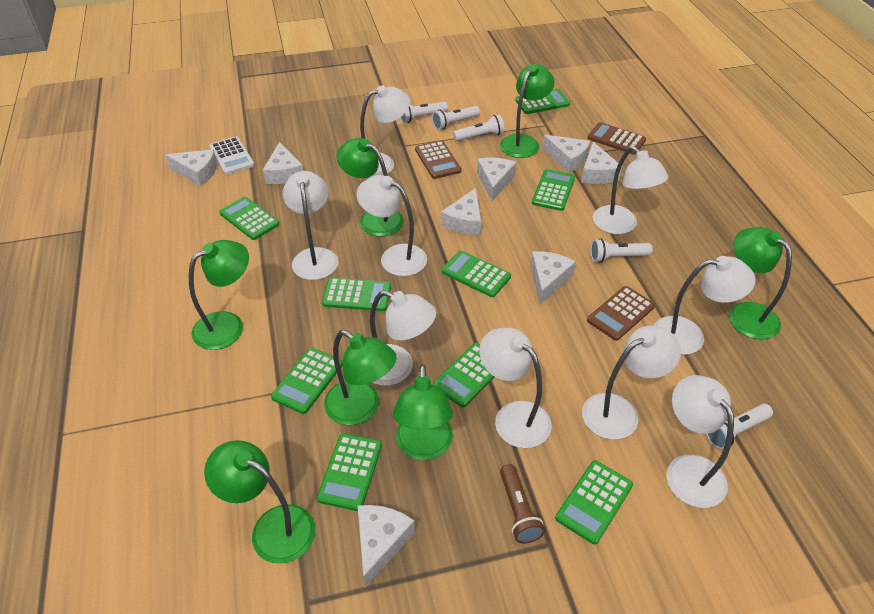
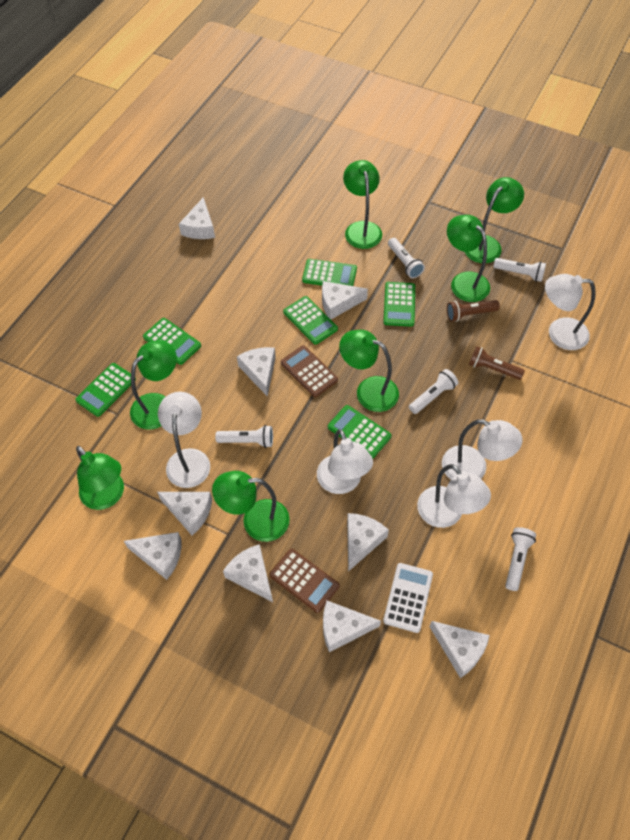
brown calculator: 3 -> 2
brown flashlight: 1 -> 2
green calculator: 9 -> 6
white cheese: 8 -> 9
white lamp: 9 -> 5

